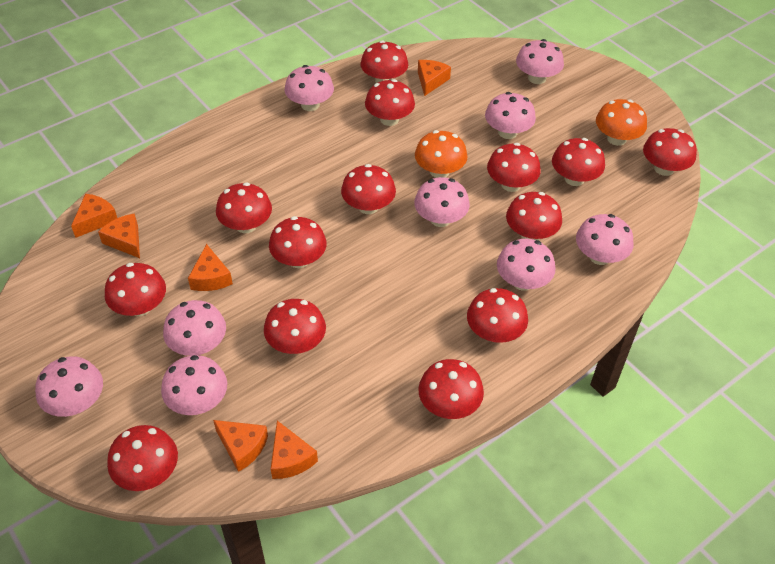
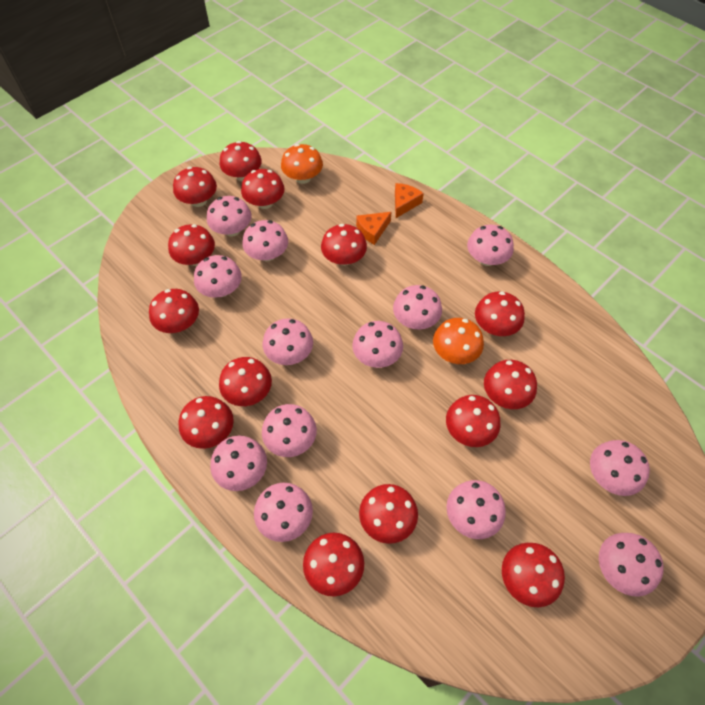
orange cheese: 6 -> 2
pink mushroom: 9 -> 13

